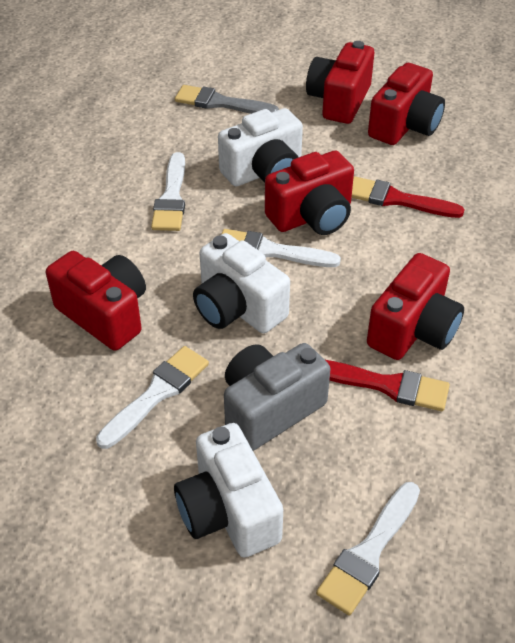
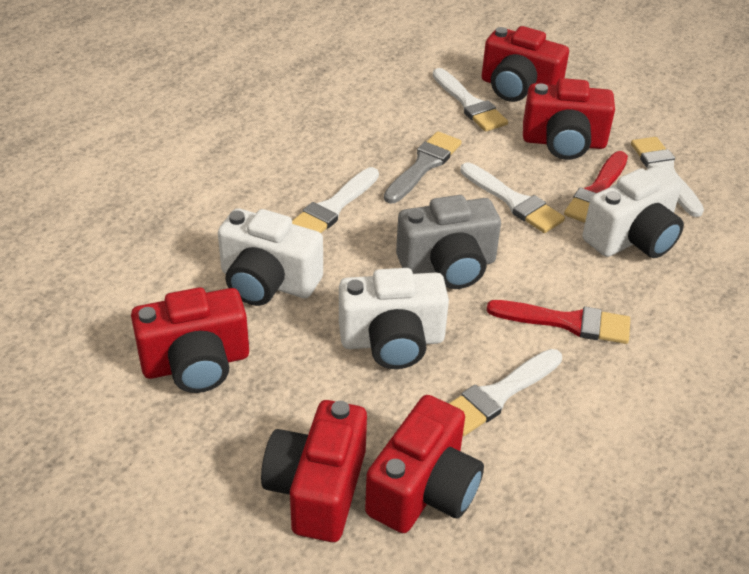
white brush: 4 -> 5

